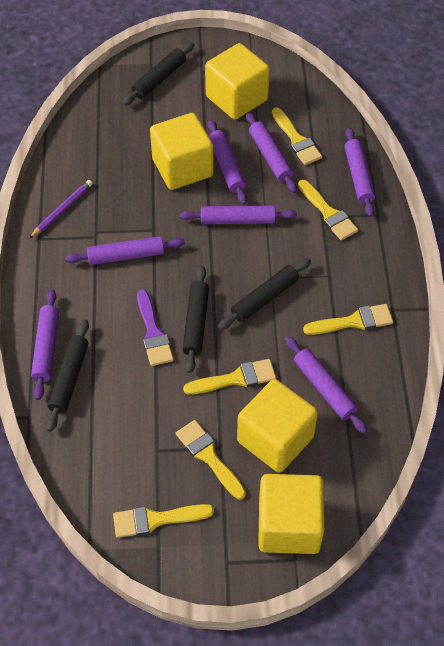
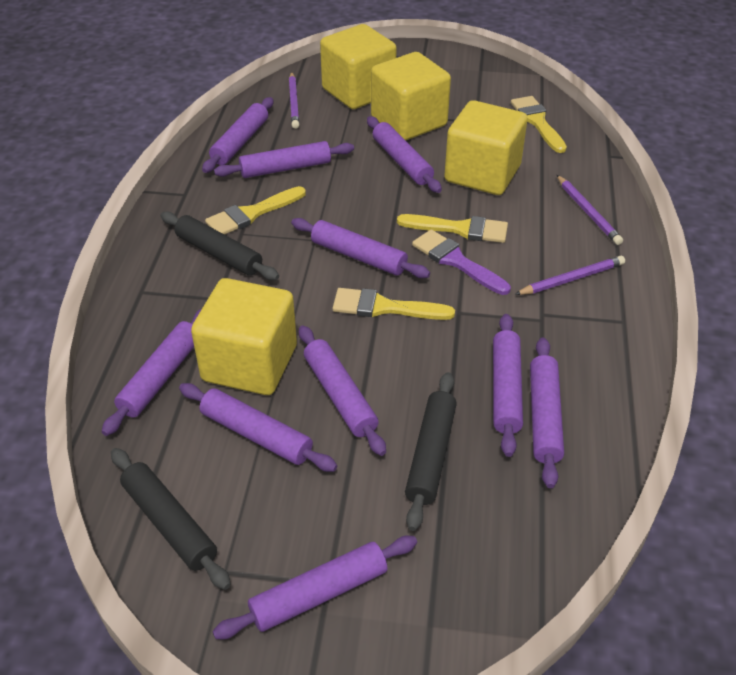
black rolling pin: 4 -> 3
purple pencil: 1 -> 3
purple rolling pin: 7 -> 10
yellow brush: 6 -> 4

